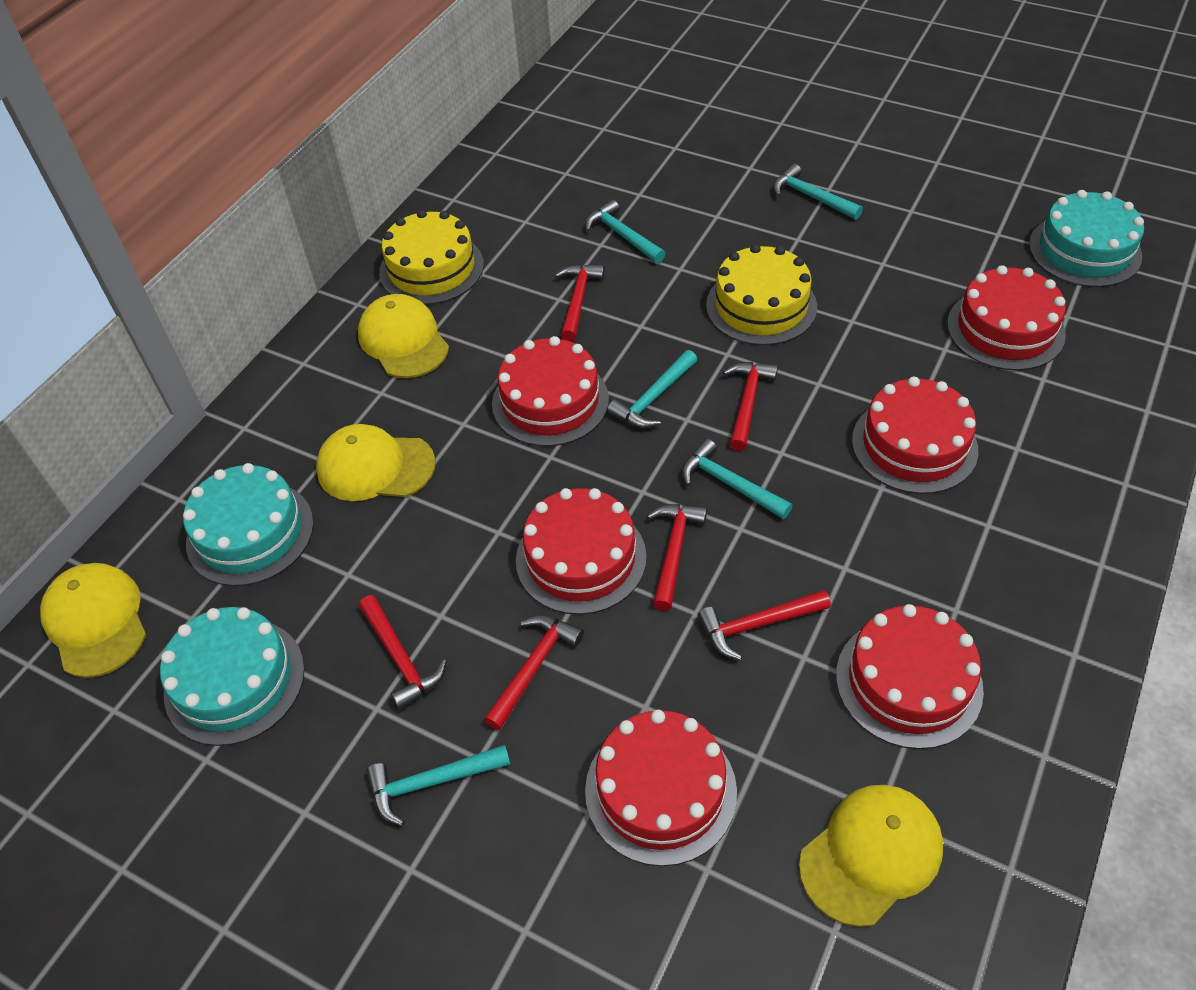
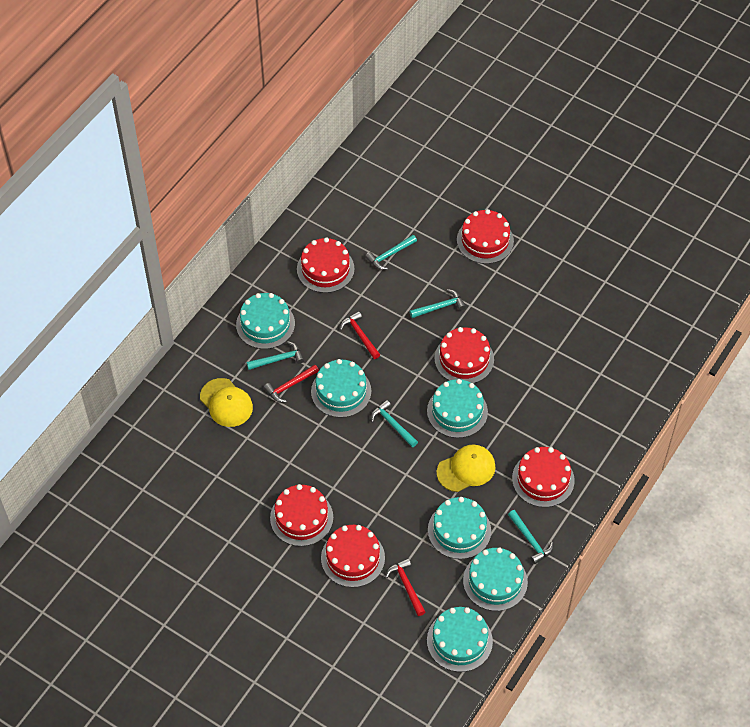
red hammer: 6 -> 3
turquoise cake: 3 -> 6
yellow cake: 2 -> 0
yellow cap: 4 -> 2

